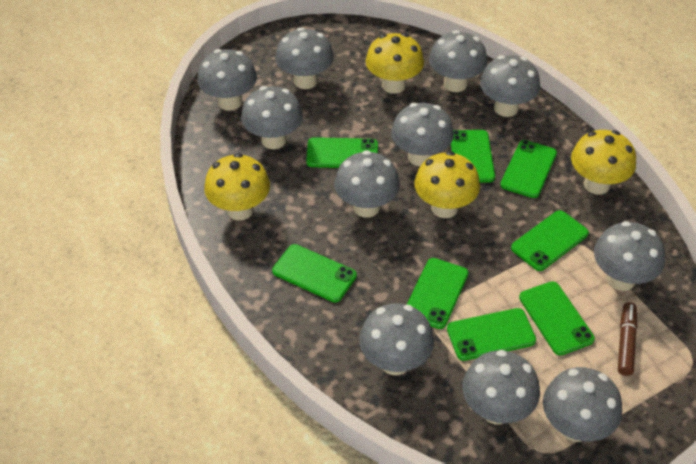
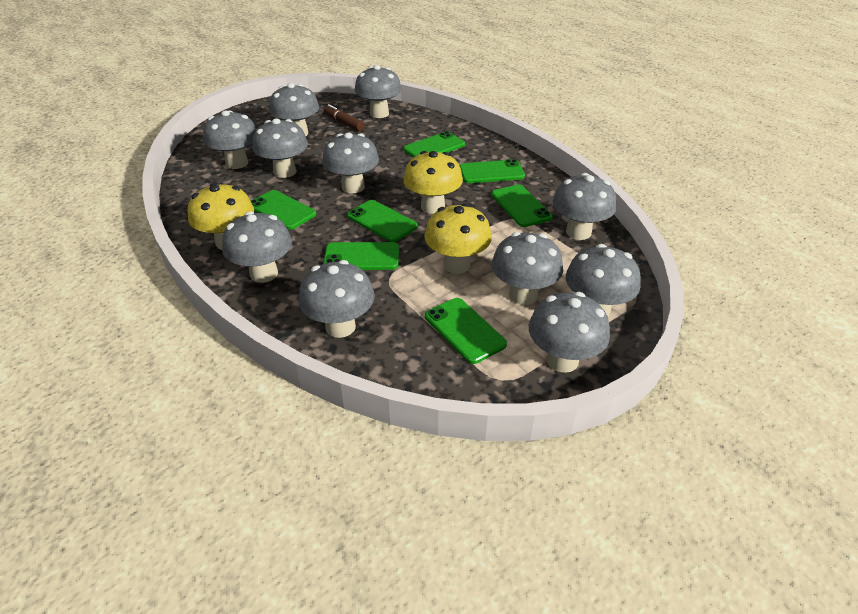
green phone: 8 -> 7
yellow mushroom: 4 -> 3

